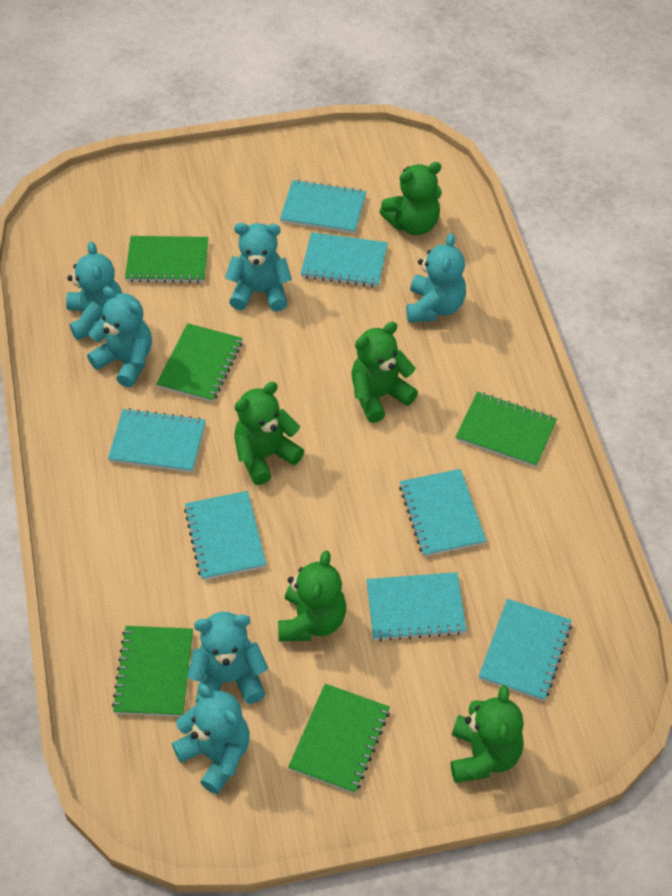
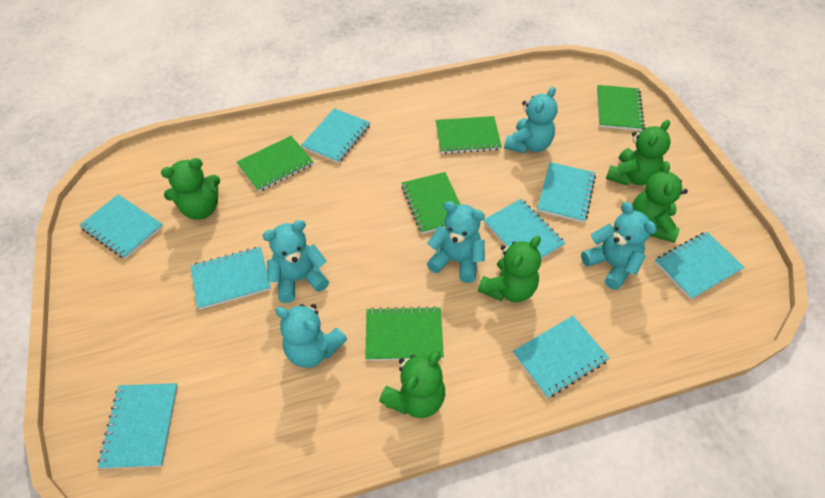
turquoise notebook: 7 -> 8
turquoise teddy bear: 6 -> 5

